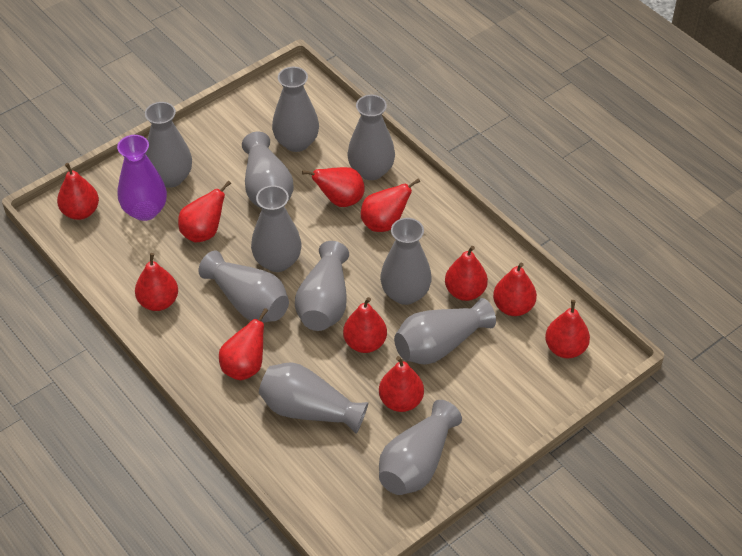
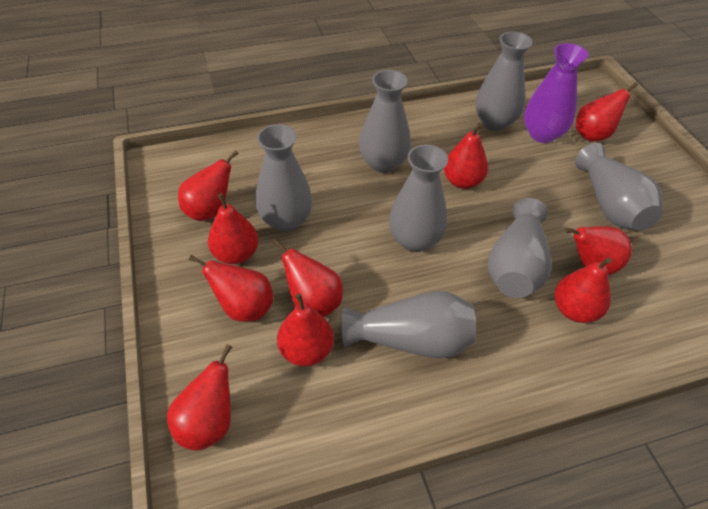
grey vase: 11 -> 7
red pear: 11 -> 10

